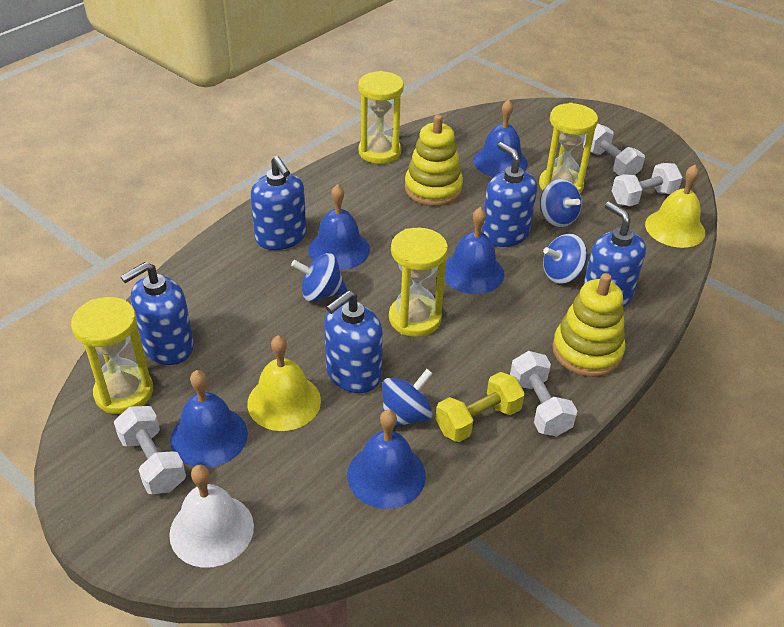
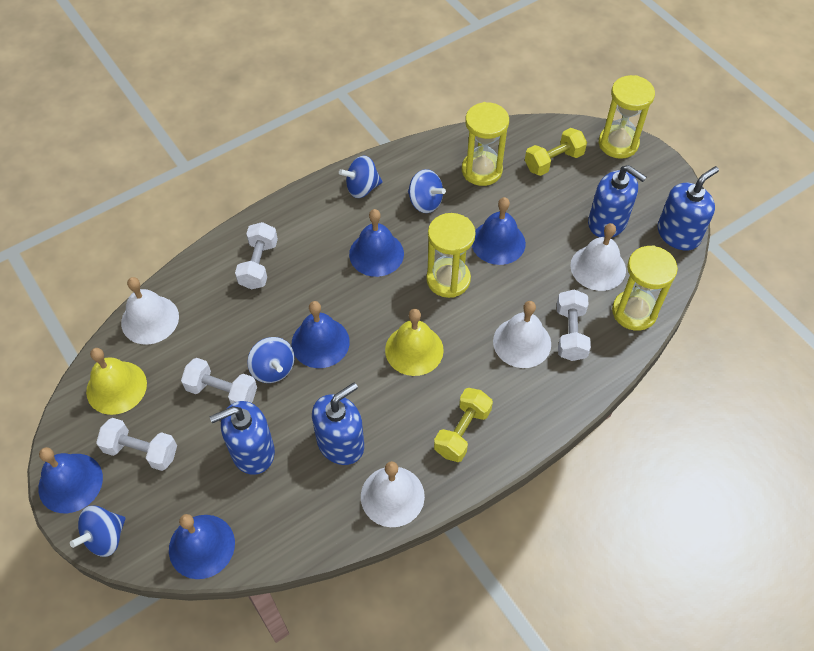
blue soap dispenser: 5 -> 4
white bell: 1 -> 4
yellow dumbbell: 1 -> 2
yellow stacking toy: 2 -> 0

